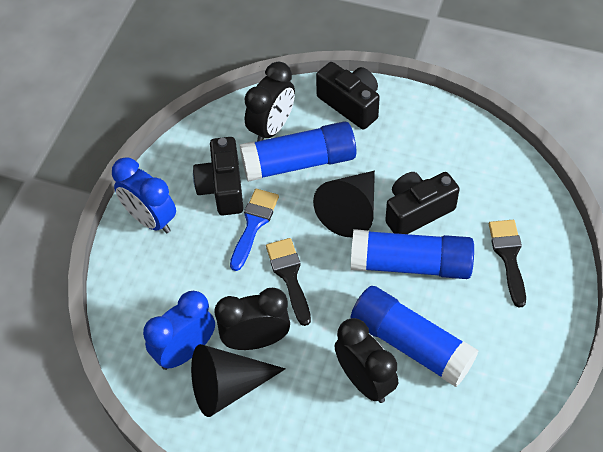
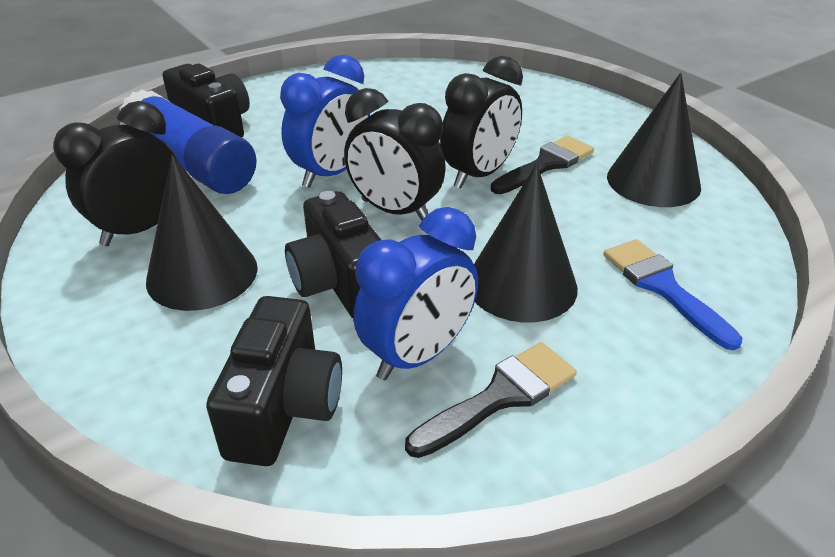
black cone: 2 -> 3
blue glue stick: 3 -> 1

